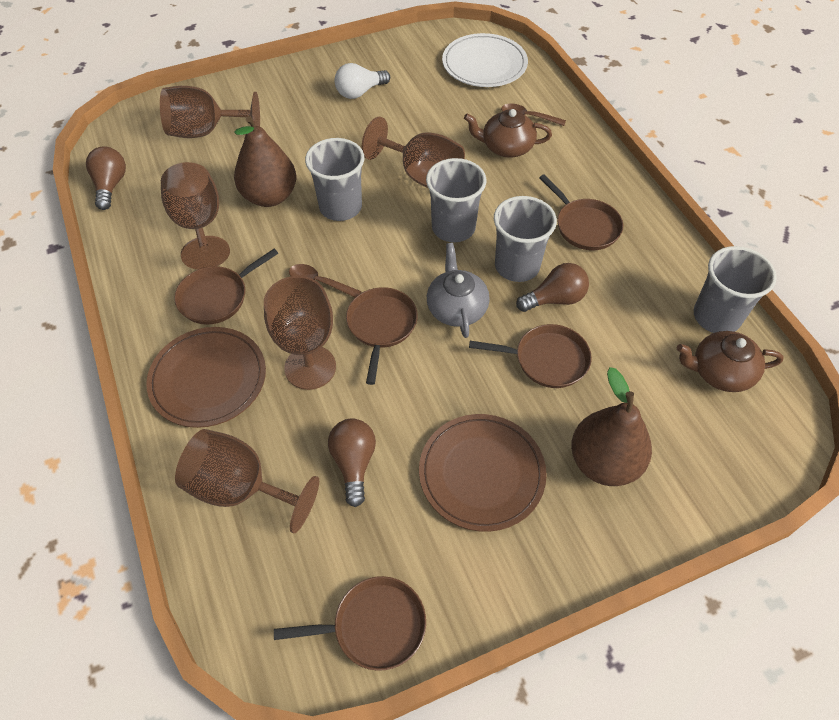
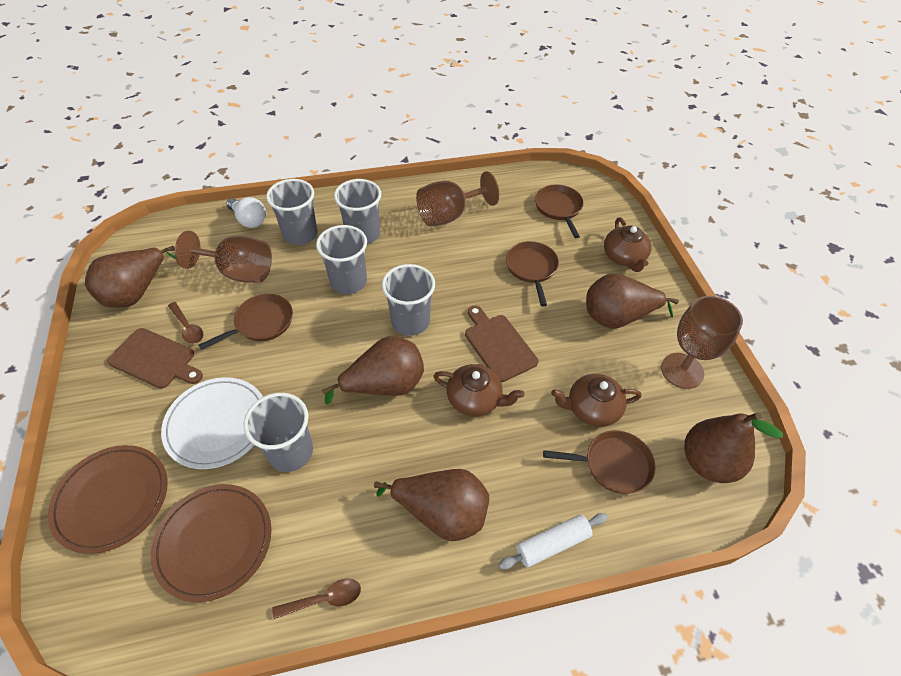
brown cutting board: 0 -> 2
brown goblet: 5 -> 3
brown light bulb: 3 -> 0
brown pan: 5 -> 4
brown pear: 2 -> 5
brown teapot: 2 -> 3
grey cup: 4 -> 5
grey teapot: 1 -> 0
white rolling pin: 0 -> 1

